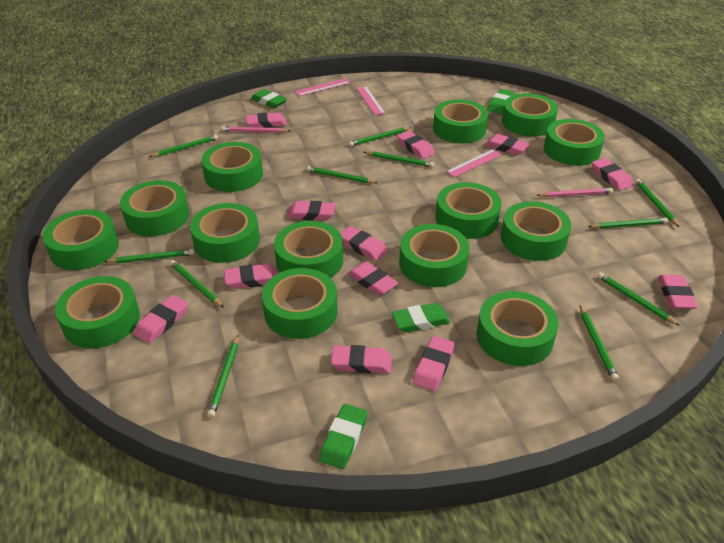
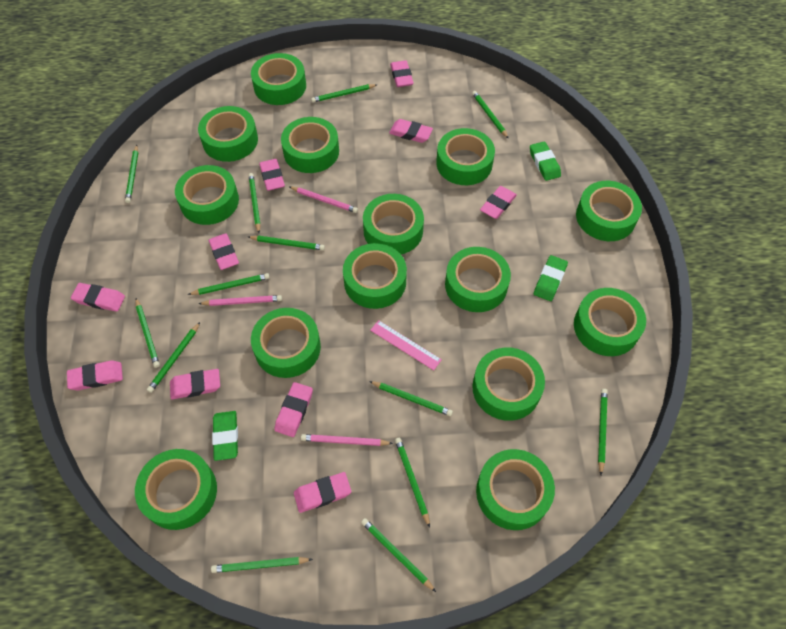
green eraser: 4 -> 3
green pencil: 11 -> 13
pink eraser: 12 -> 10
pink pencil: 2 -> 3
pink ruler: 3 -> 1

